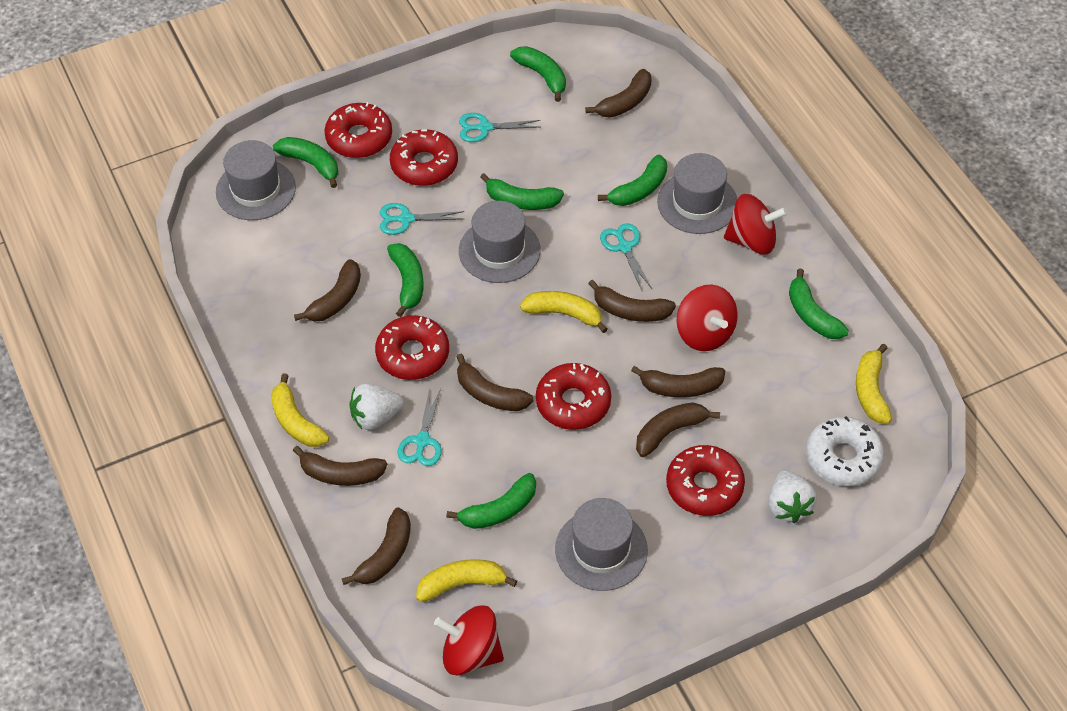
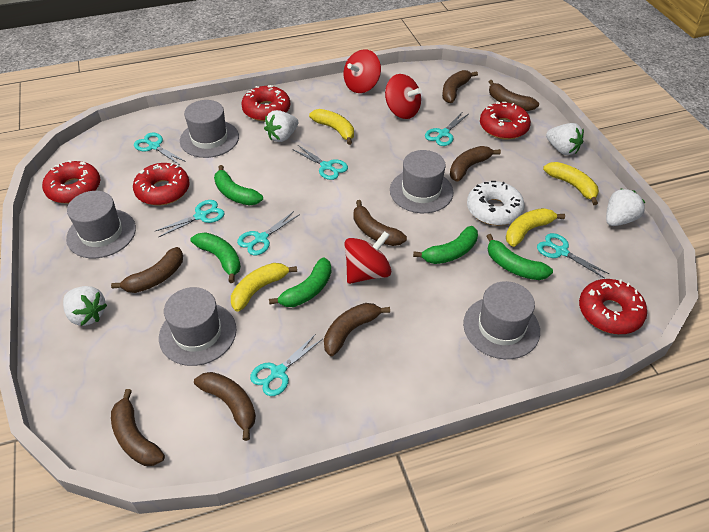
green banana: 7 -> 5
grey hat: 4 -> 5
turquoise scissors: 4 -> 7
white strawberry: 2 -> 4

